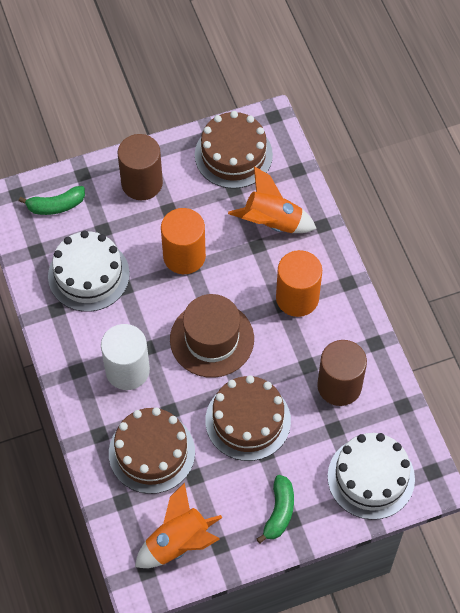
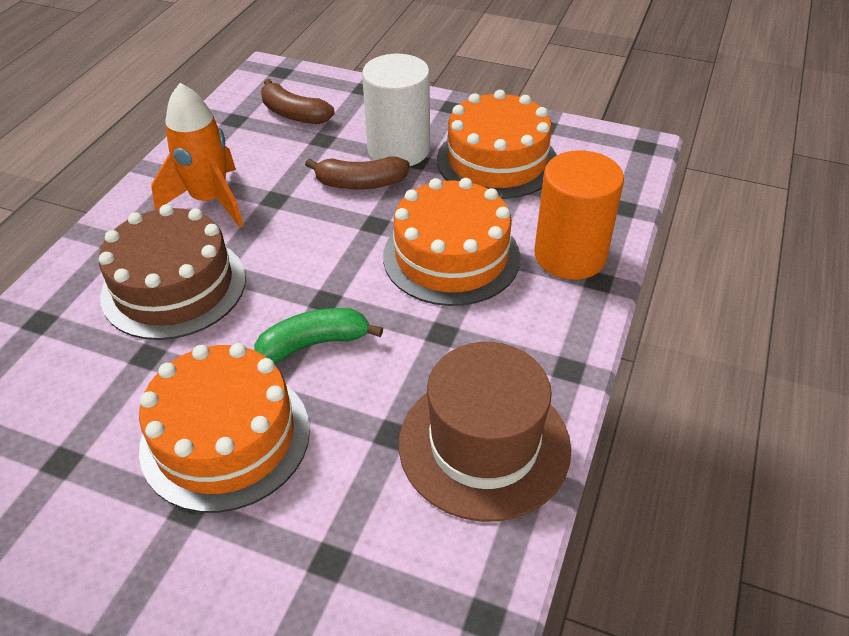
brown banana: 0 -> 2
brown cake: 3 -> 1
brown cylinder: 2 -> 0
green banana: 2 -> 1
orange cake: 0 -> 3
orange cylinder: 2 -> 1
orange rocket: 2 -> 1
white cake: 2 -> 0

